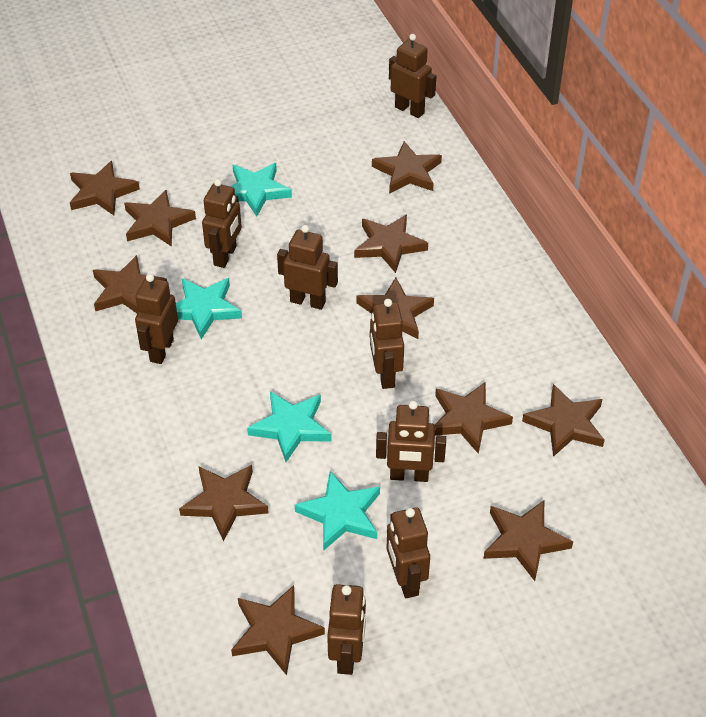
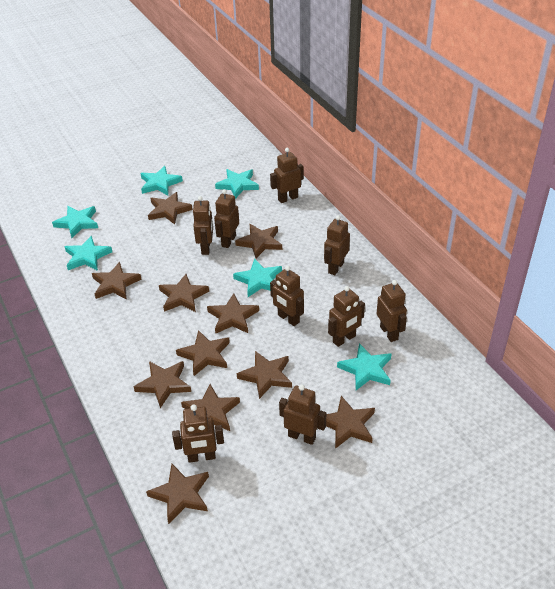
brown robot: 8 -> 9
turquoise star: 4 -> 6

